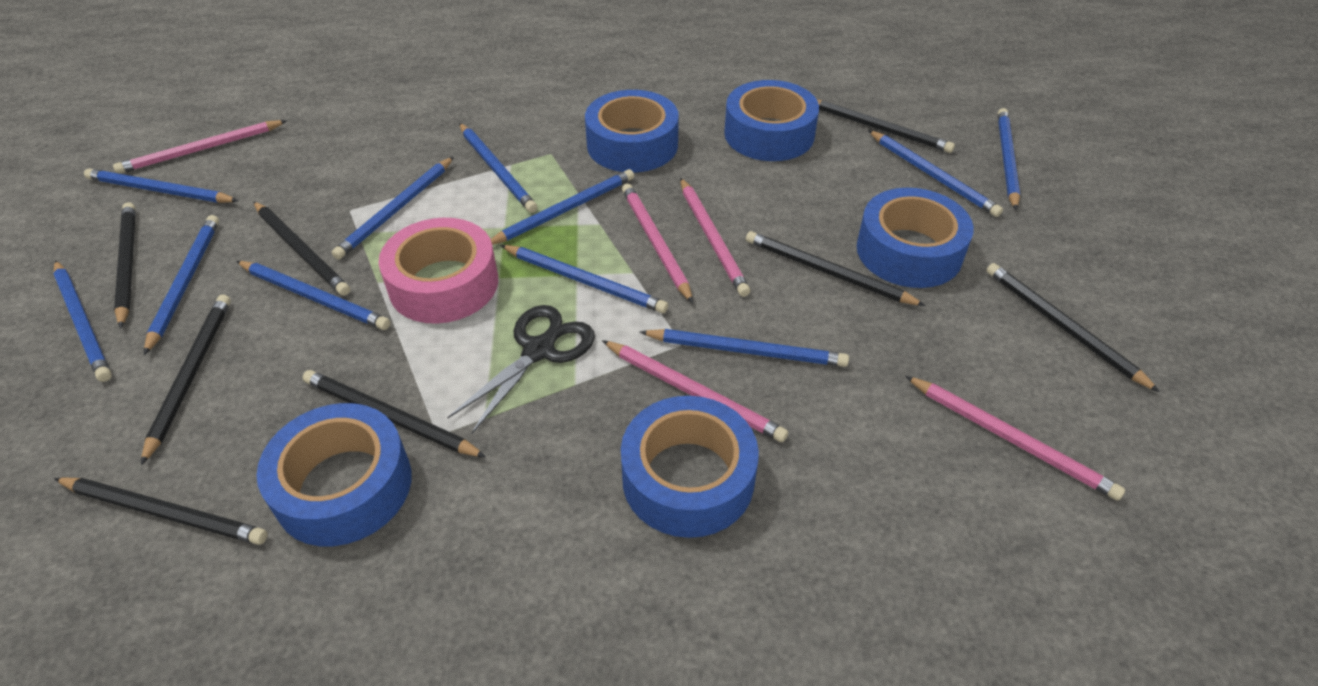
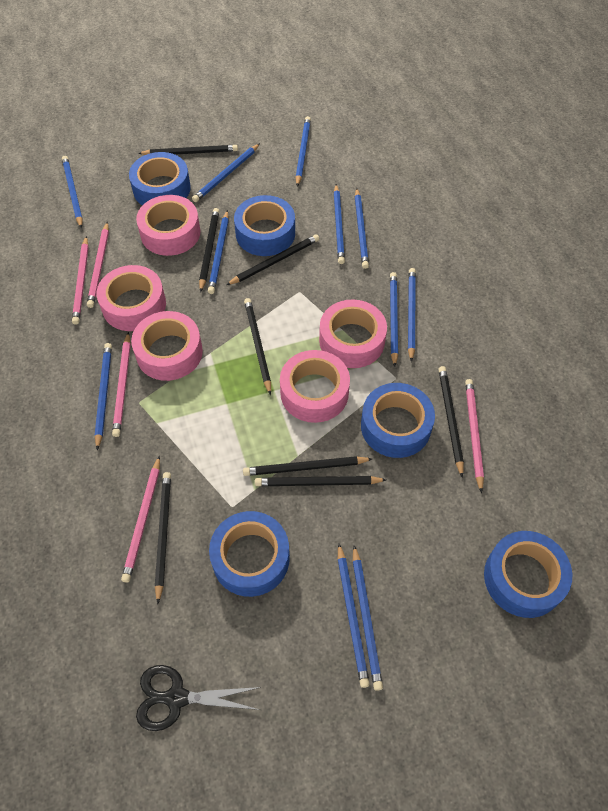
pink tape: 1 -> 5

